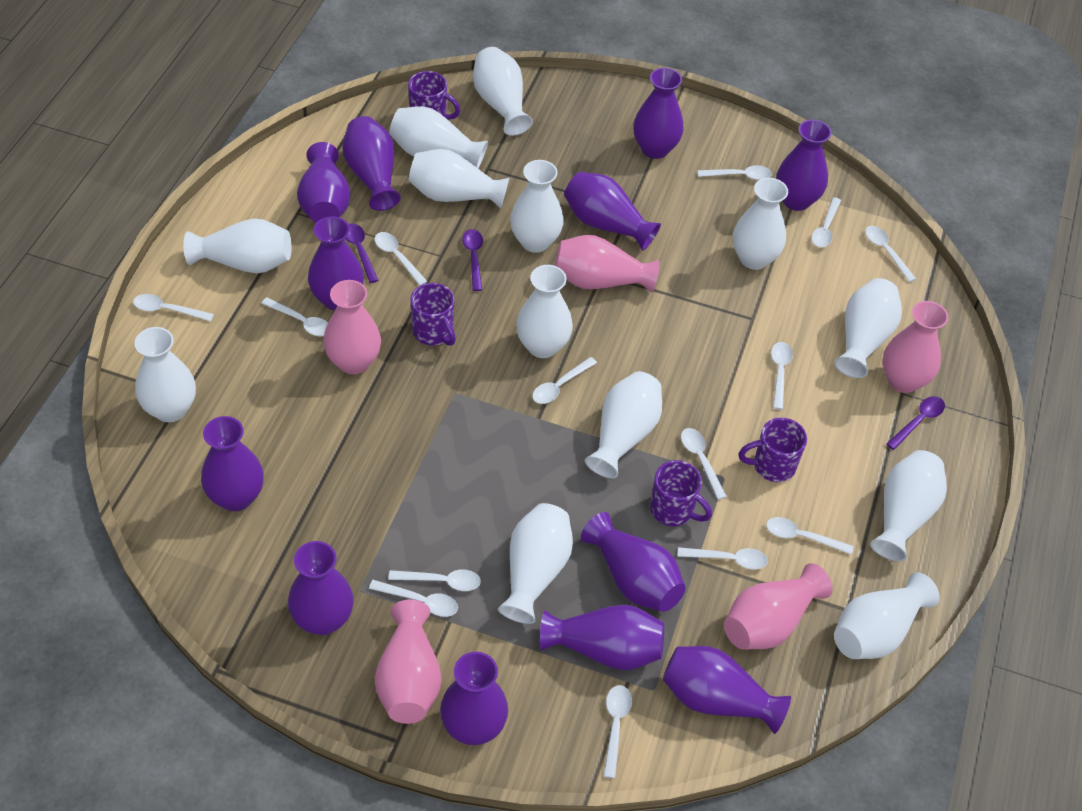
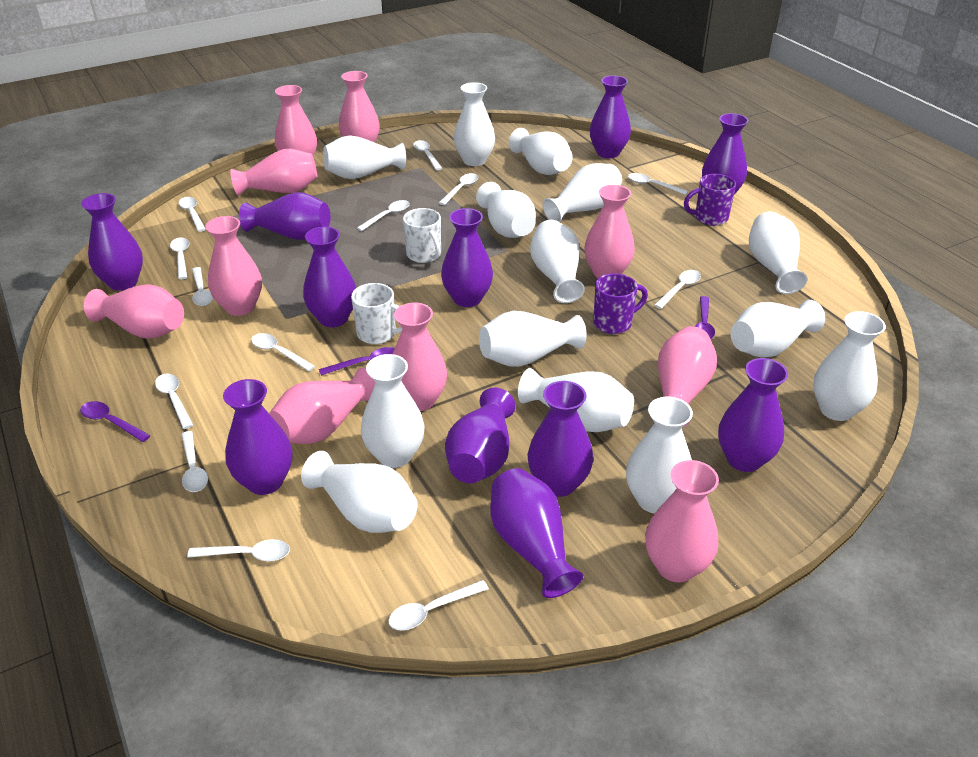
pink vase: 5 -> 10
purple mug: 4 -> 2
purple vase: 12 -> 11
white mug: 0 -> 2
white spoon: 14 -> 13
white vase: 13 -> 14

